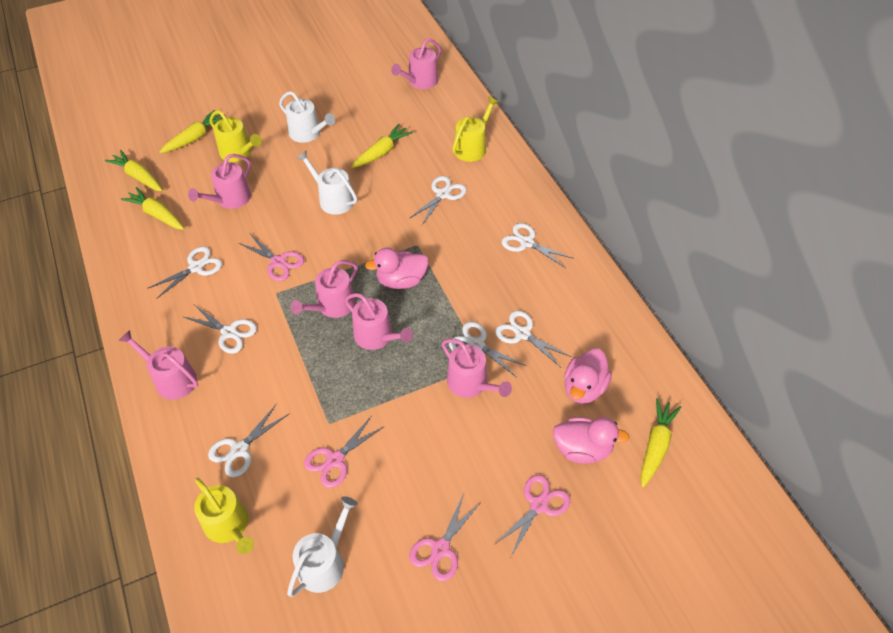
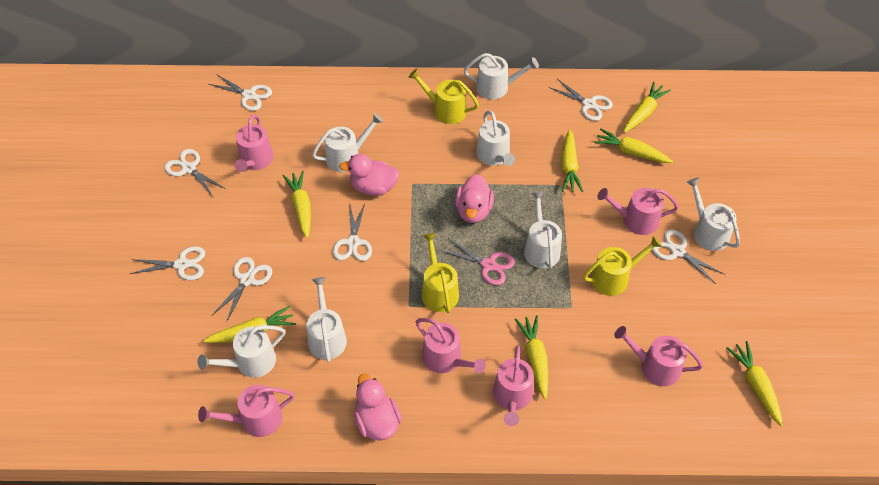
pink scissors: 4 -> 1
white watering can: 3 -> 7
yellow carrot: 5 -> 7

